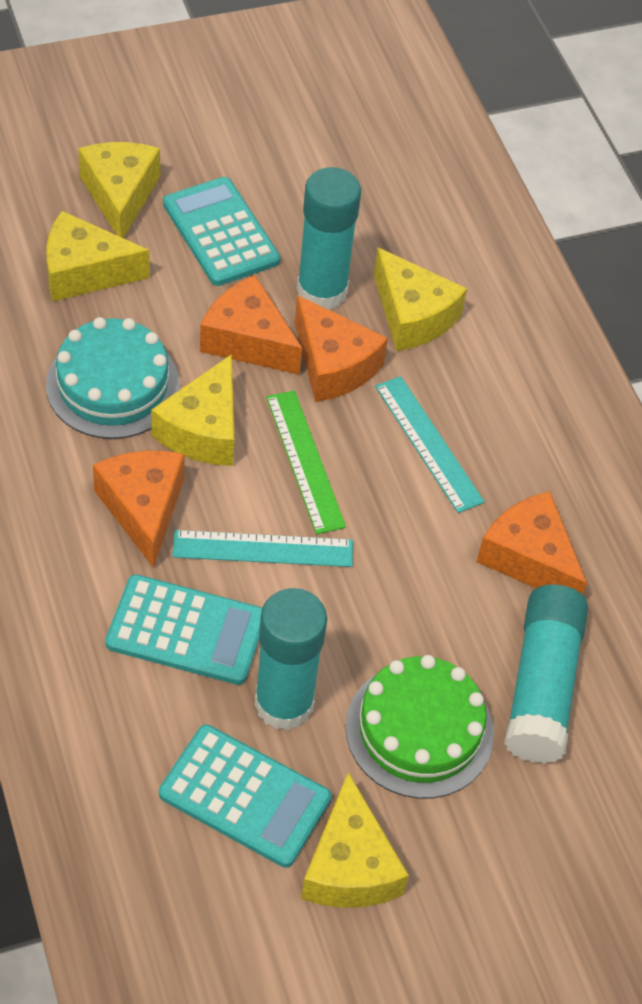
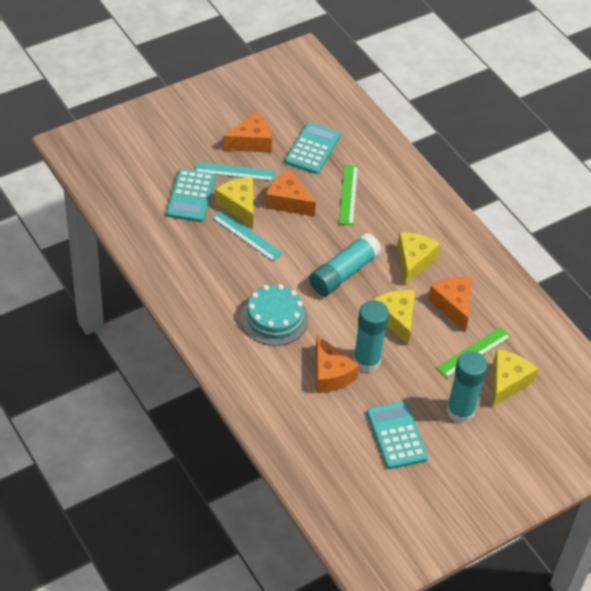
green cake: 1 -> 0
green ruler: 1 -> 2
yellow cheese: 5 -> 4

